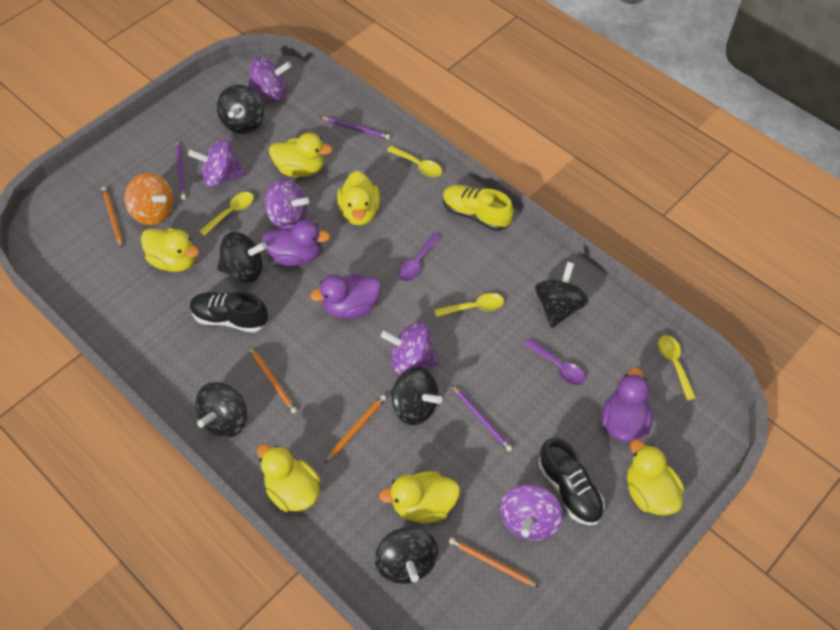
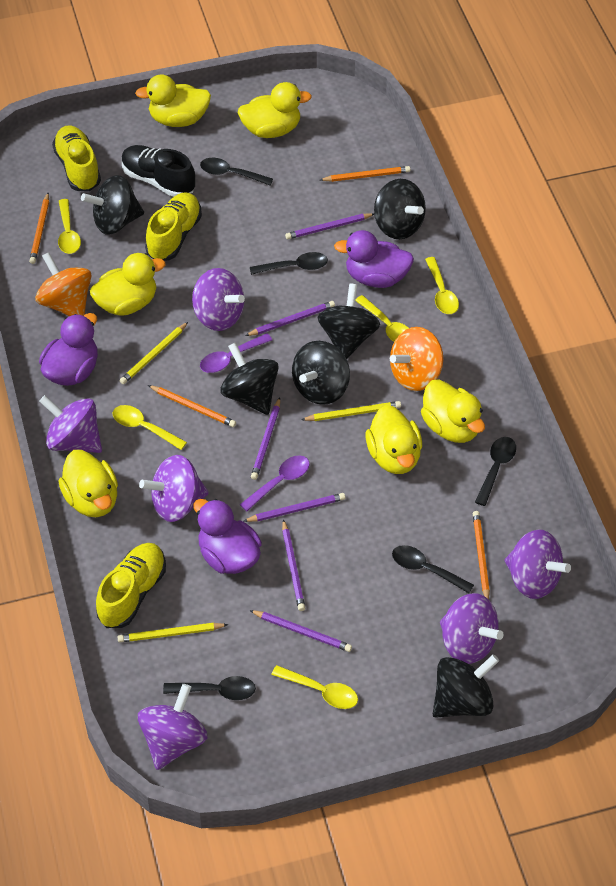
black shoe: 2 -> 1
black spoon: 0 -> 5
orange spinning top: 1 -> 2
purple pencil: 3 -> 6
purple spinning top: 5 -> 6
yellow pencil: 0 -> 3
yellow shoe: 1 -> 3
yellow spoon: 4 -> 5

